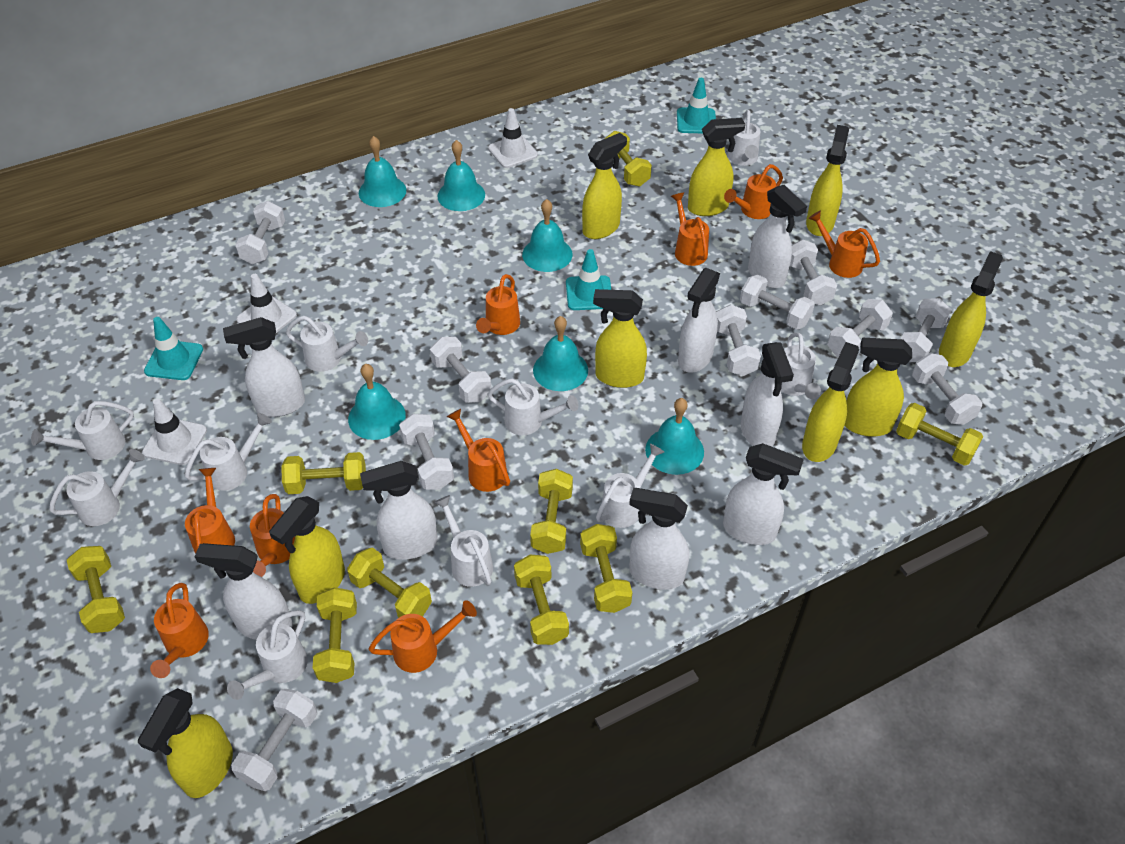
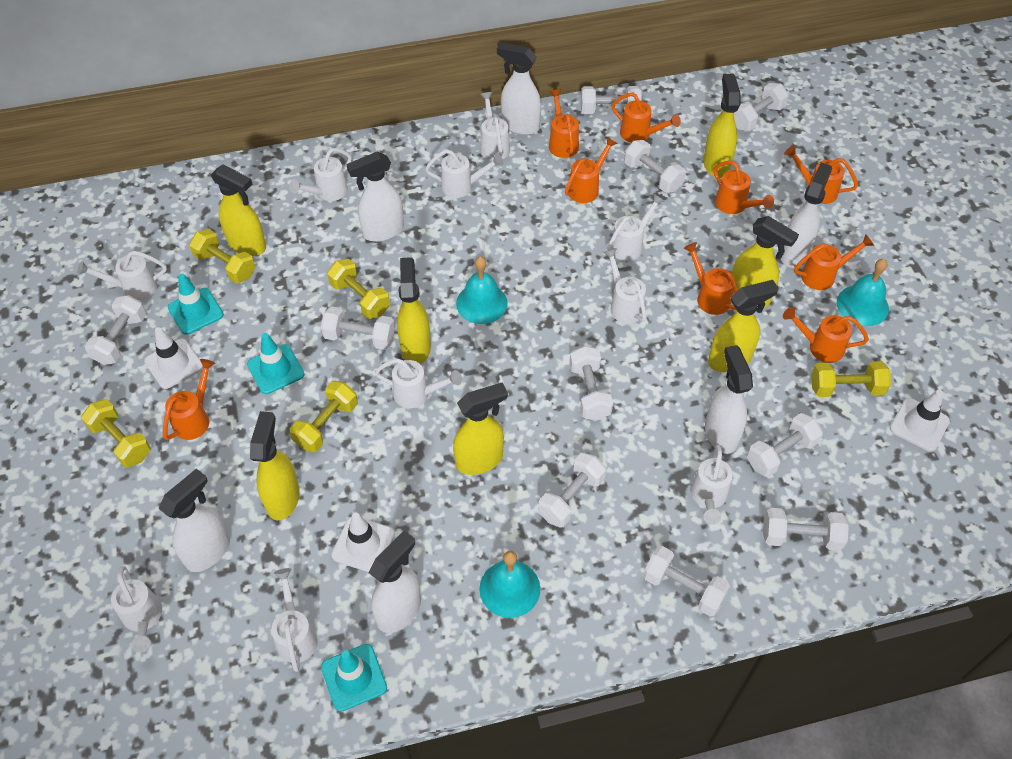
turquoise bell: 6 -> 3
white spray bottle: 8 -> 6
yellow dumbbell: 9 -> 5
yellow spray bottle: 9 -> 7

